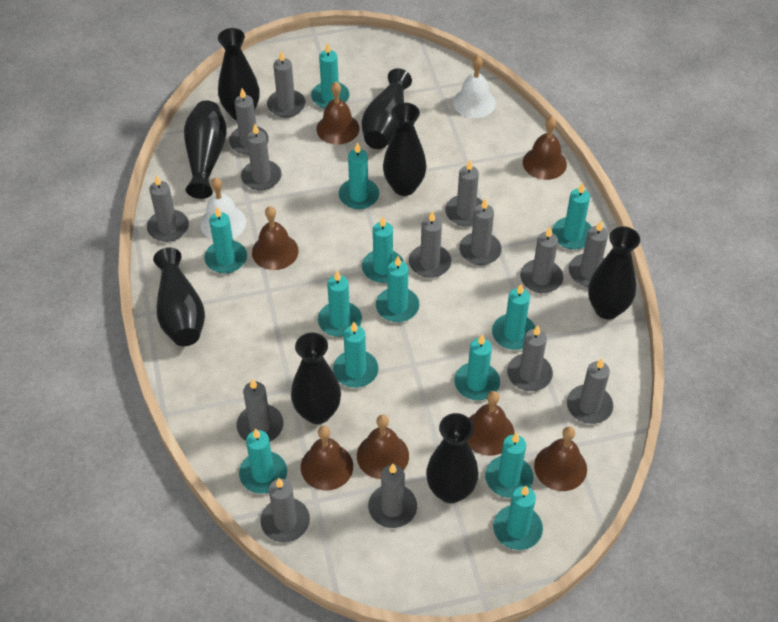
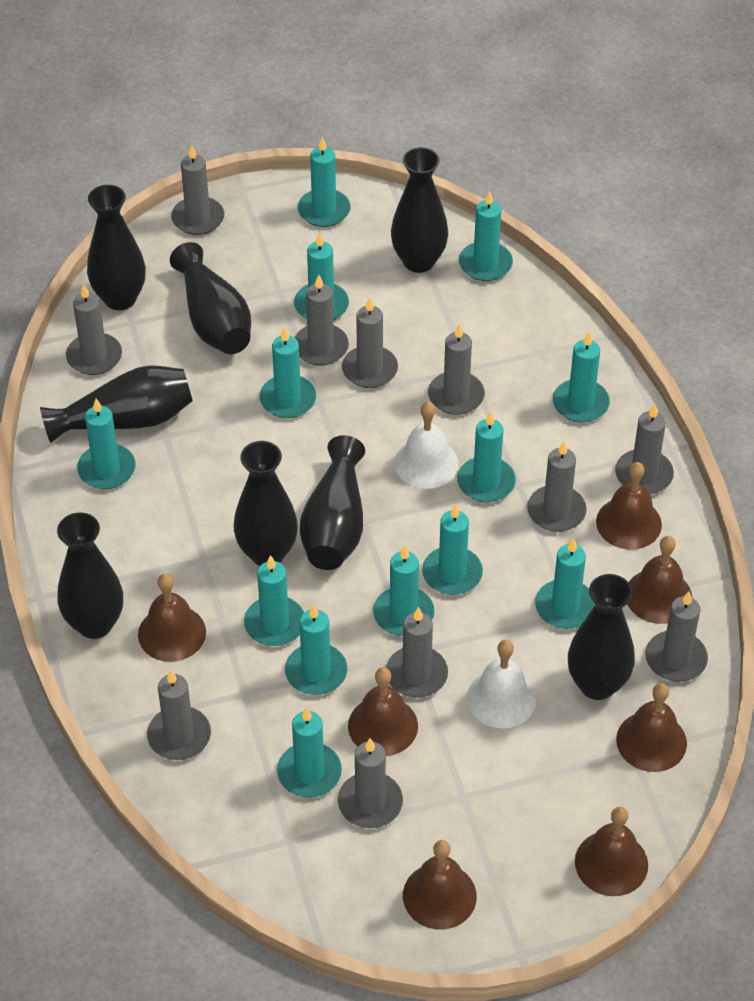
grey candle: 14 -> 11

